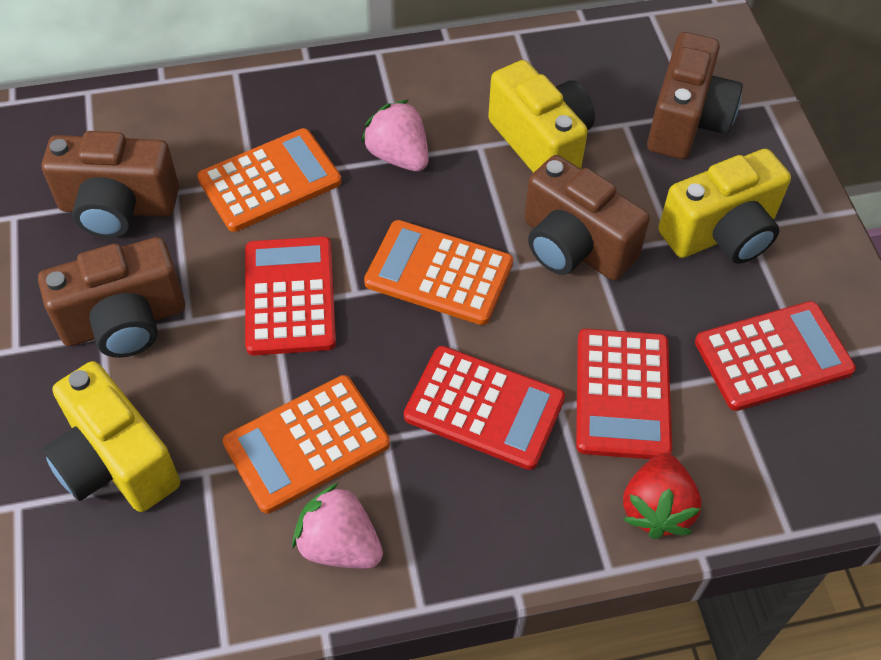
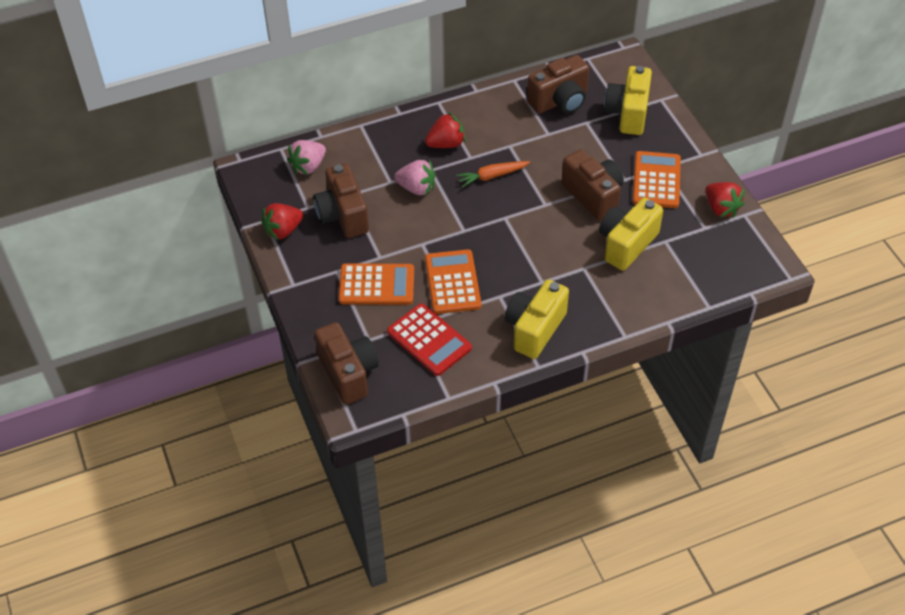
orange carrot: 0 -> 1
red calculator: 4 -> 1
red strawberry: 1 -> 3

